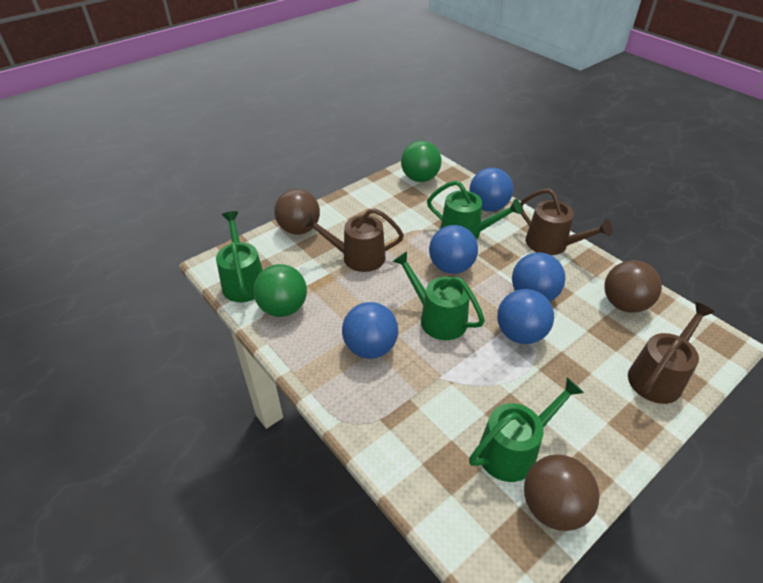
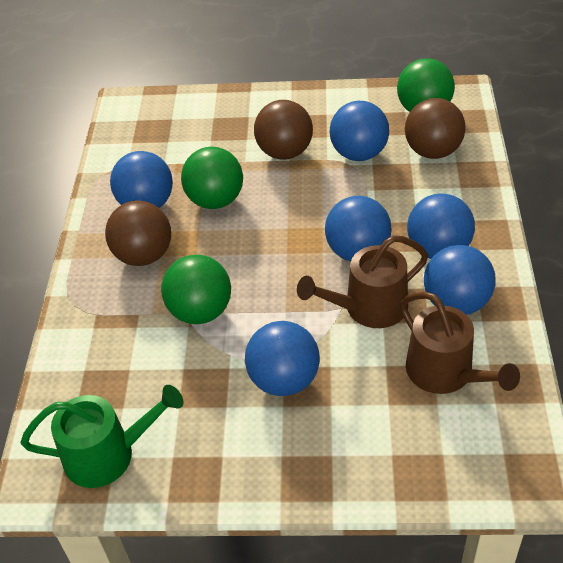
blue ball: 5 -> 6
brown watering can: 3 -> 2
green ball: 2 -> 3
green watering can: 4 -> 1

